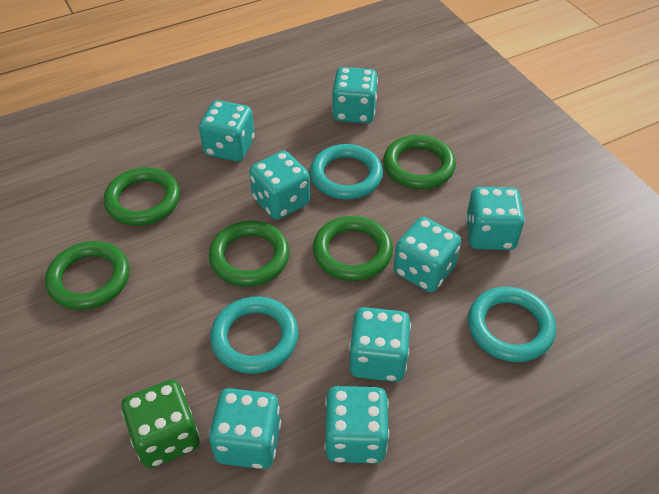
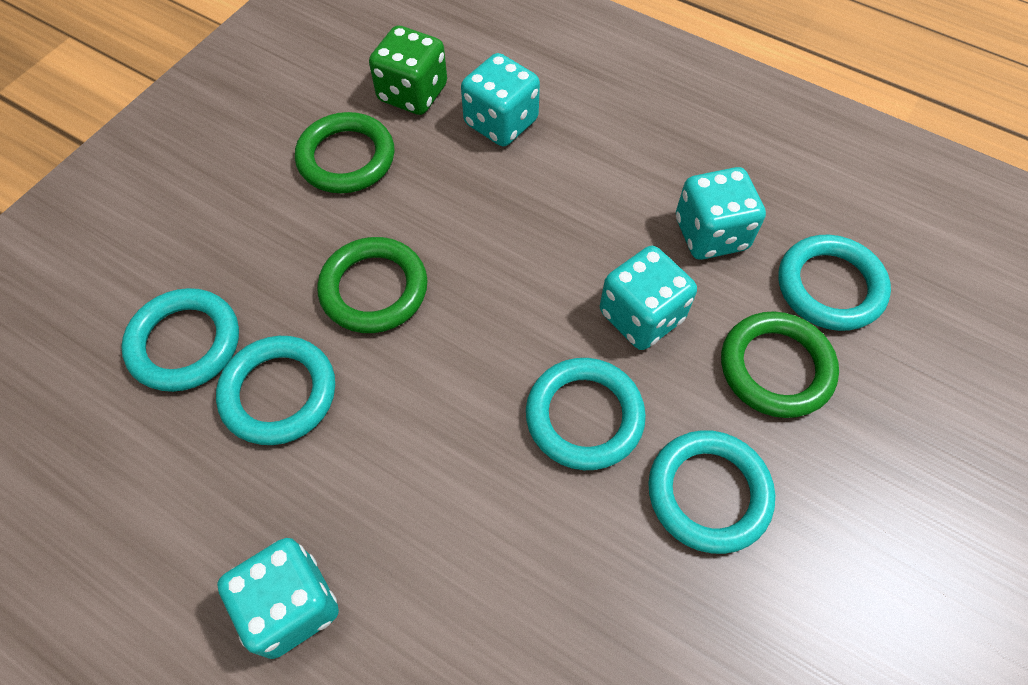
green ring: 5 -> 3
turquoise dice: 8 -> 4
turquoise ring: 3 -> 5

